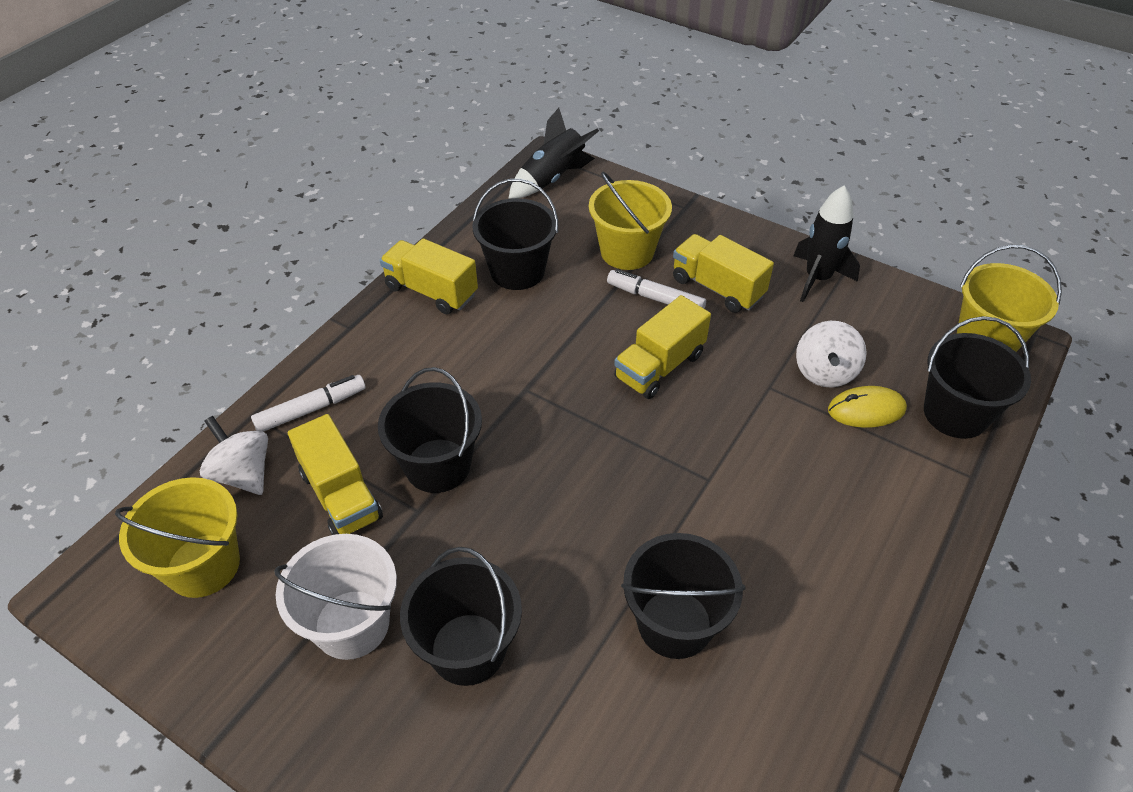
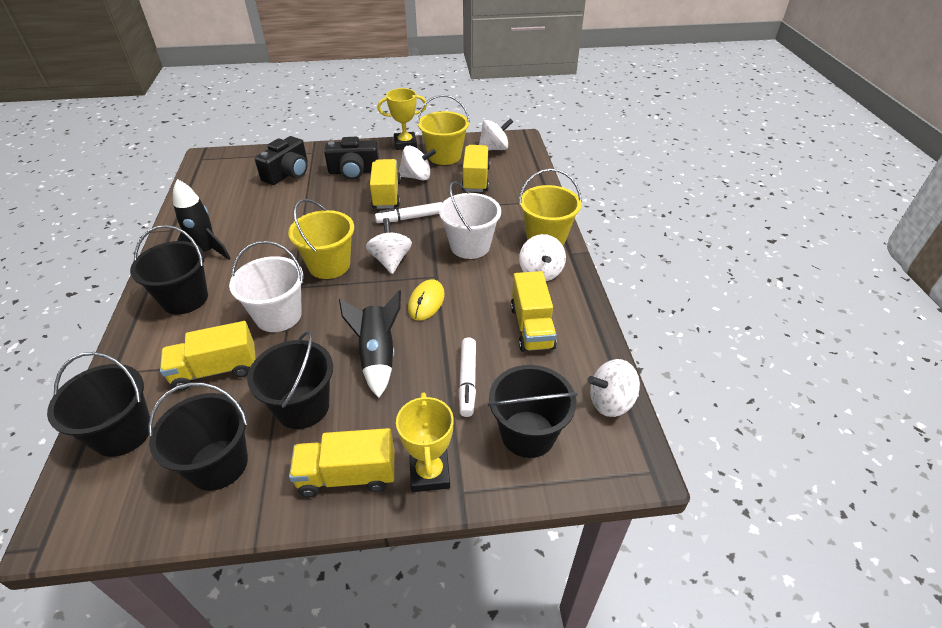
black camera: 0 -> 2
white bucket: 1 -> 2
white spinning top: 2 -> 5
yellow trophy: 0 -> 2
yellow truck: 4 -> 5

